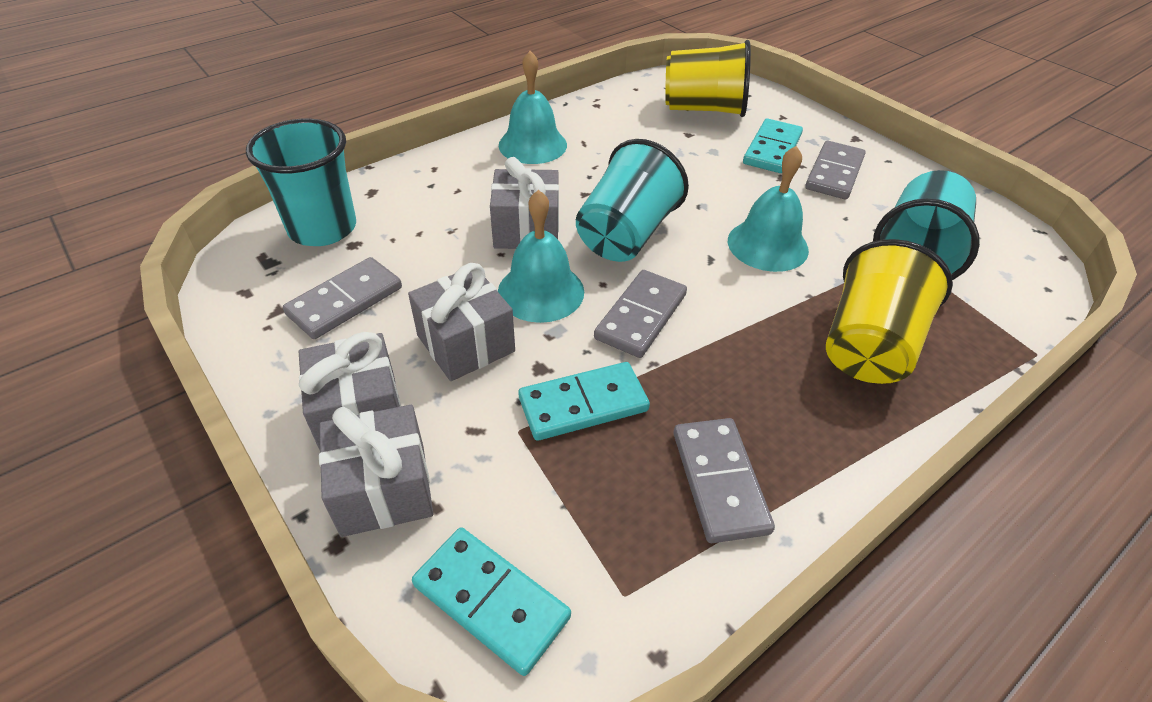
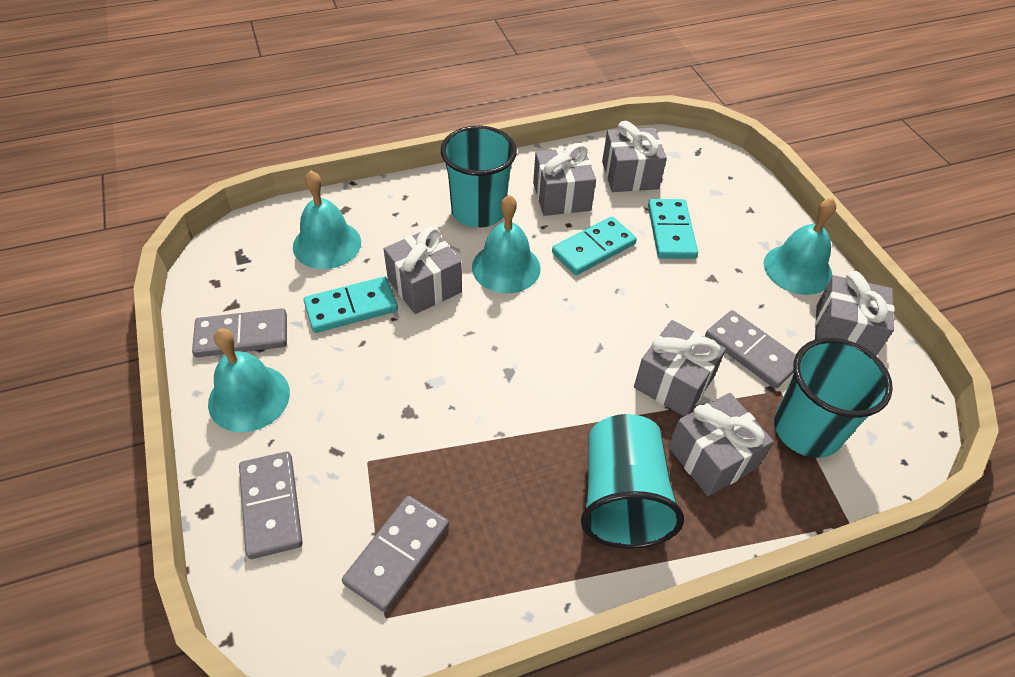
grey gift: 4 -> 6
turquoise bell: 3 -> 4
yellow cup: 2 -> 0

